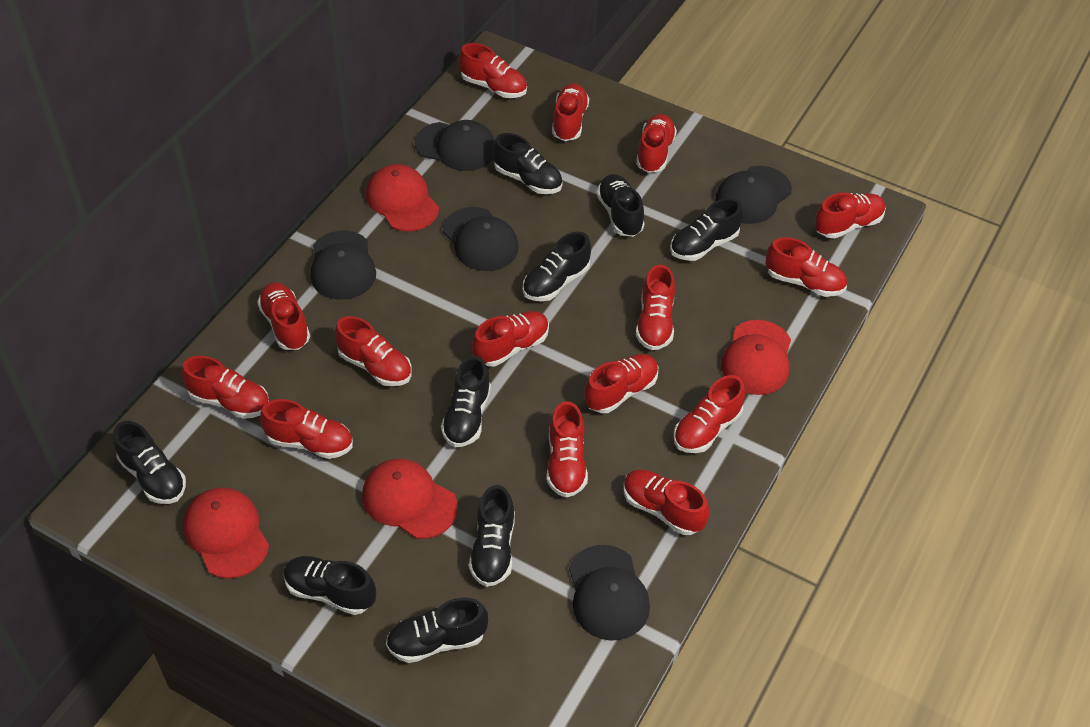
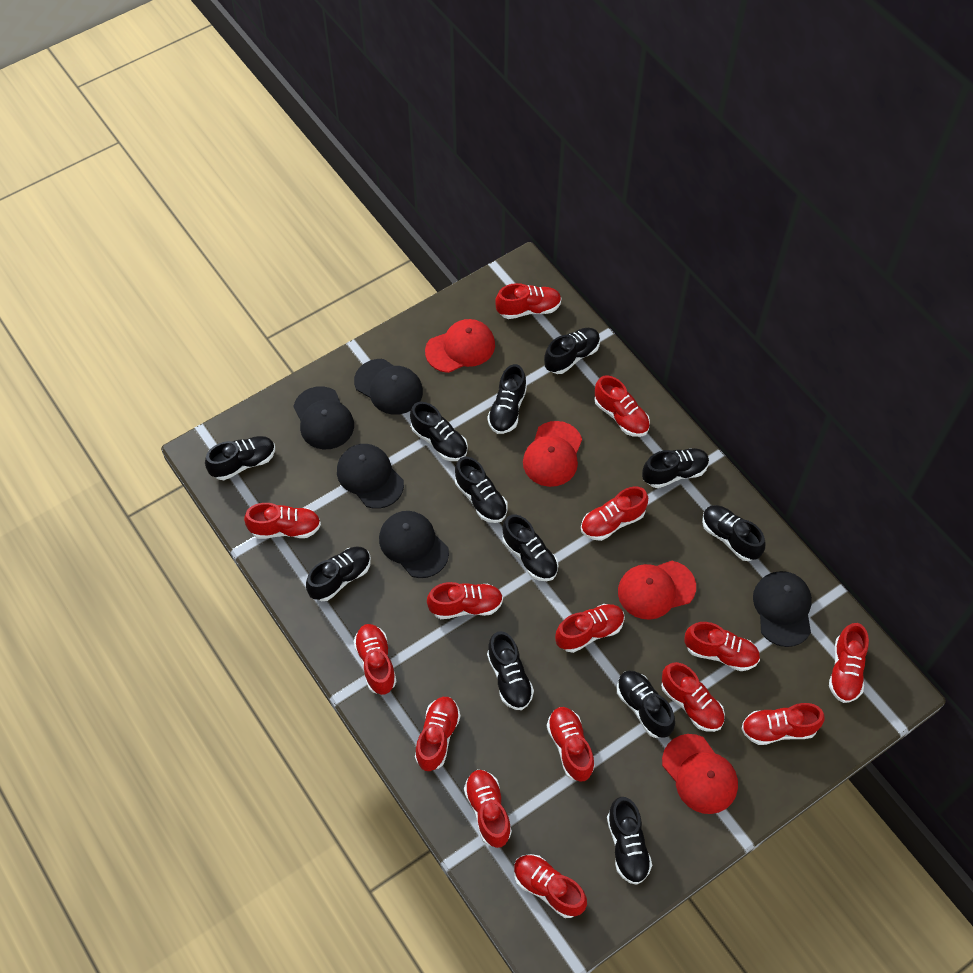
black shoe: 9 -> 12

